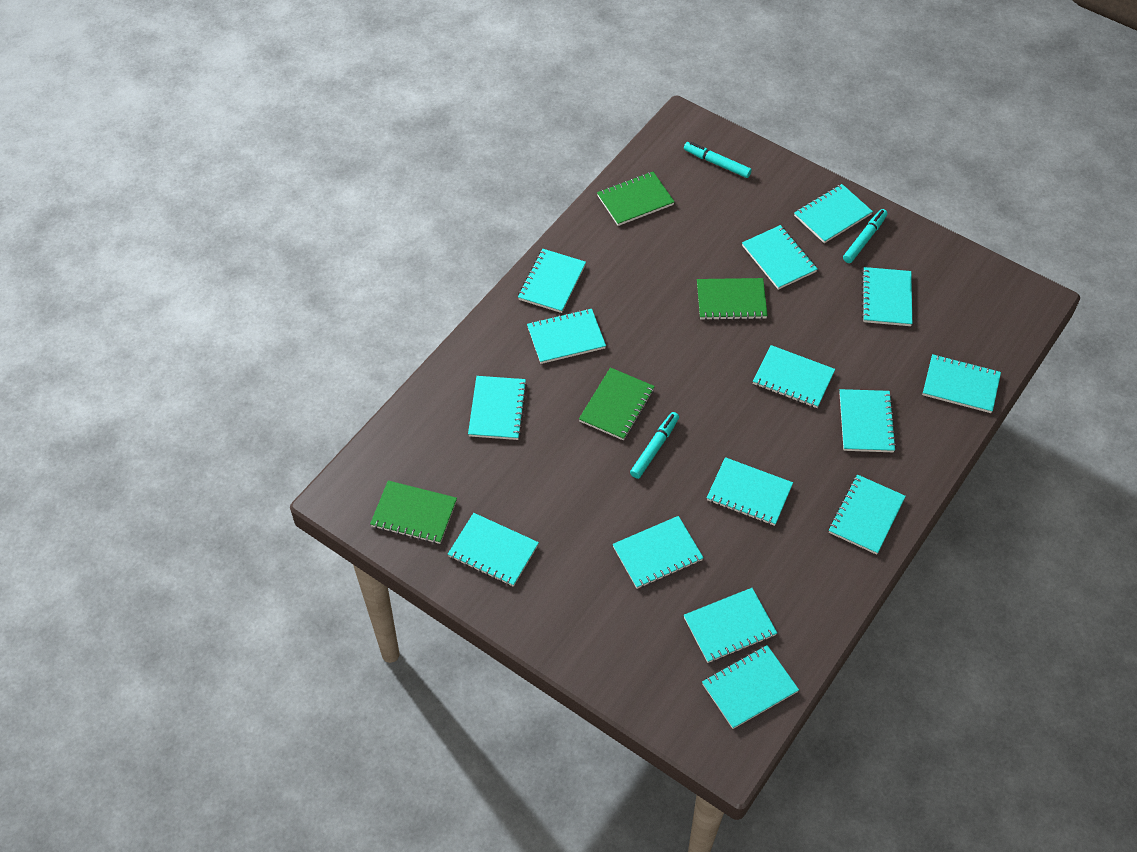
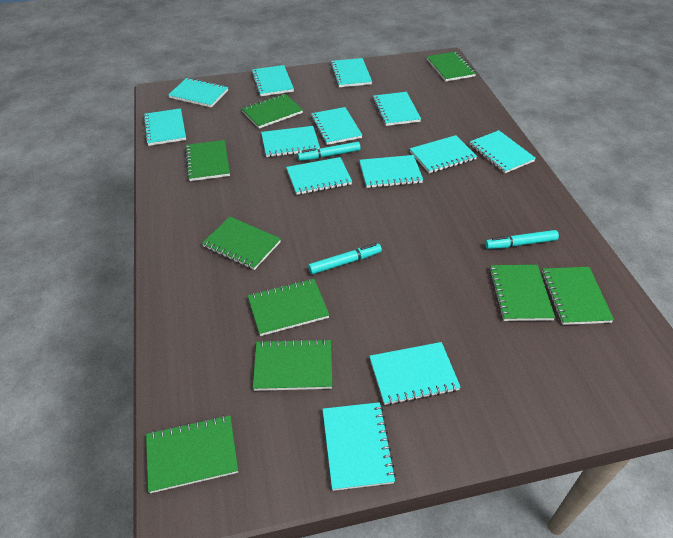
green notebook: 4 -> 9
turquoise notebook: 15 -> 13

